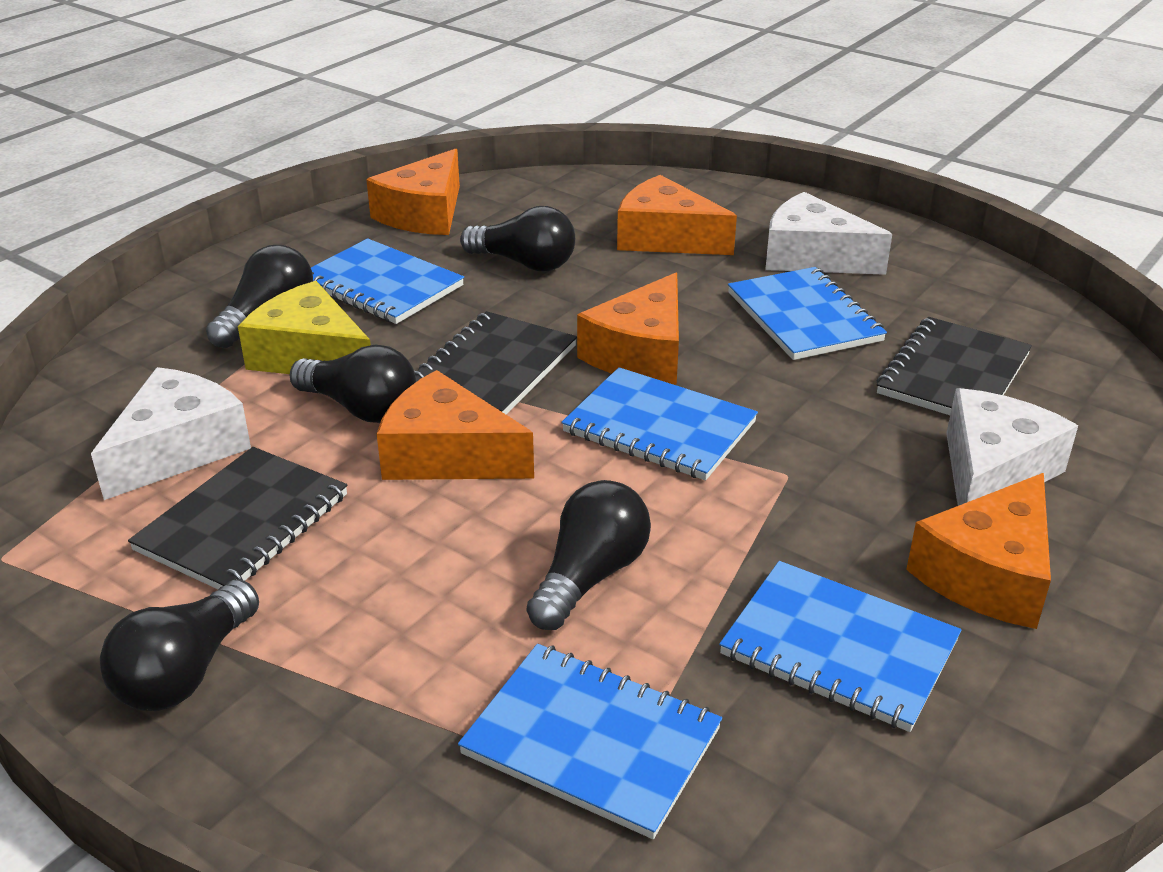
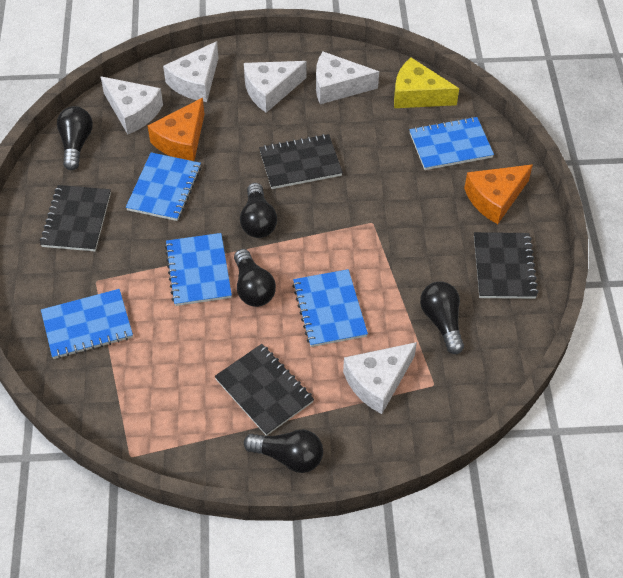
black notebook: 3 -> 4
orange cheese: 5 -> 2
white cheese: 3 -> 5

